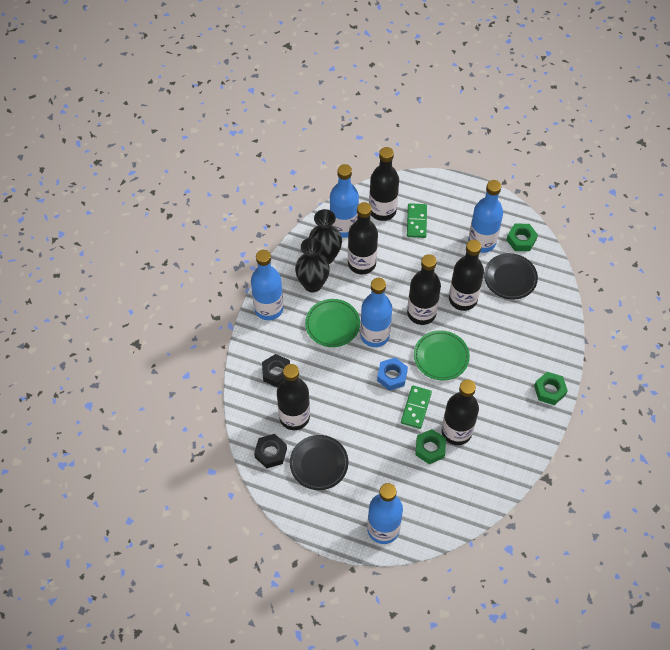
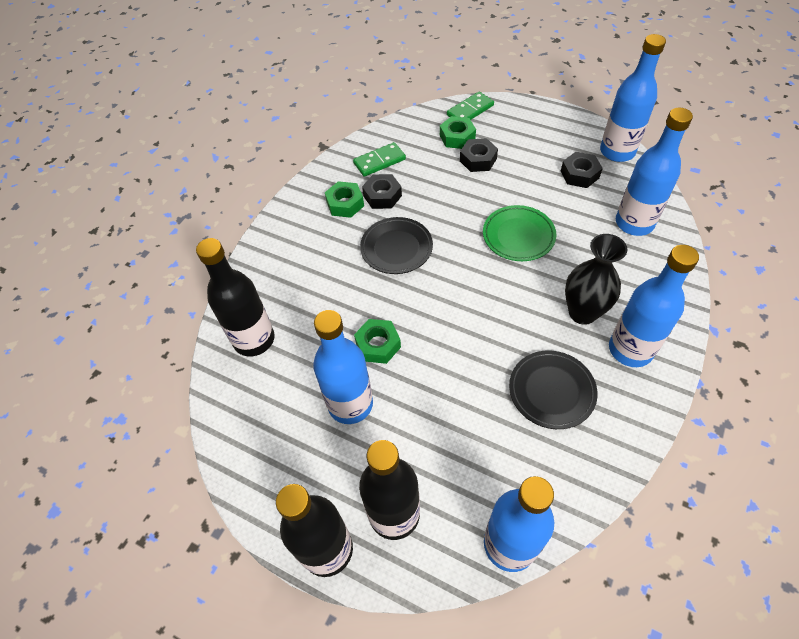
black bottle: 6 -> 3
black nut: 2 -> 3
black vase: 2 -> 1
blue nut: 1 -> 0
green plate: 2 -> 1

